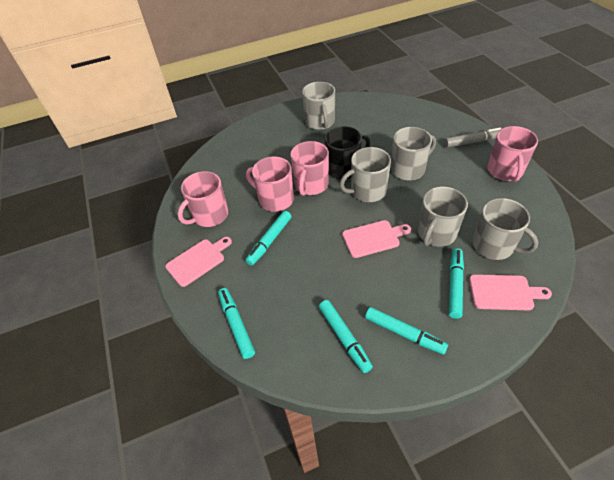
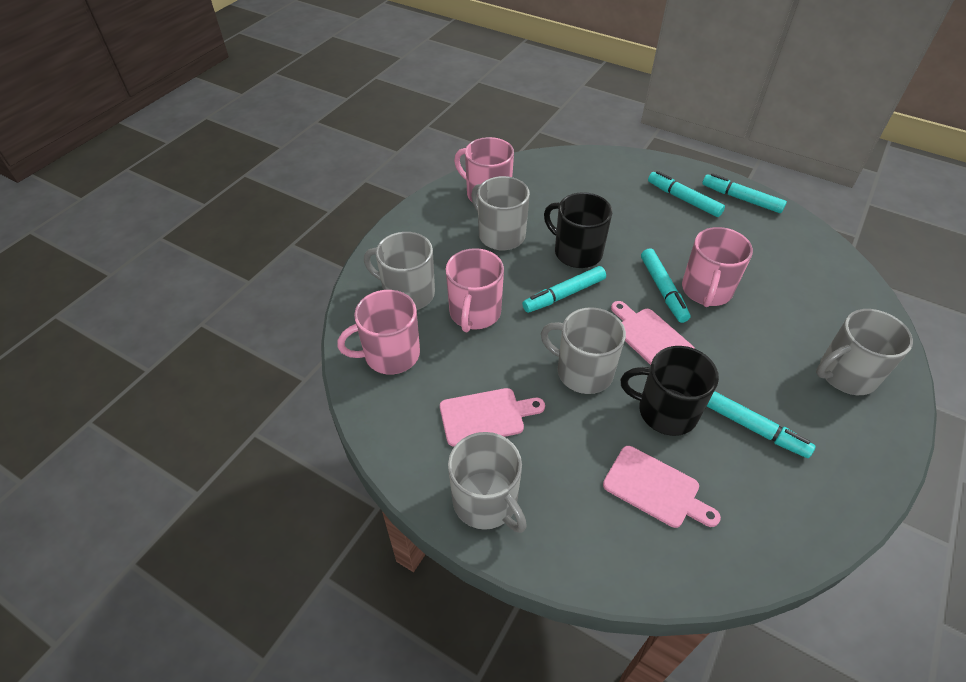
black mug: 1 -> 2
grey marker: 1 -> 0

